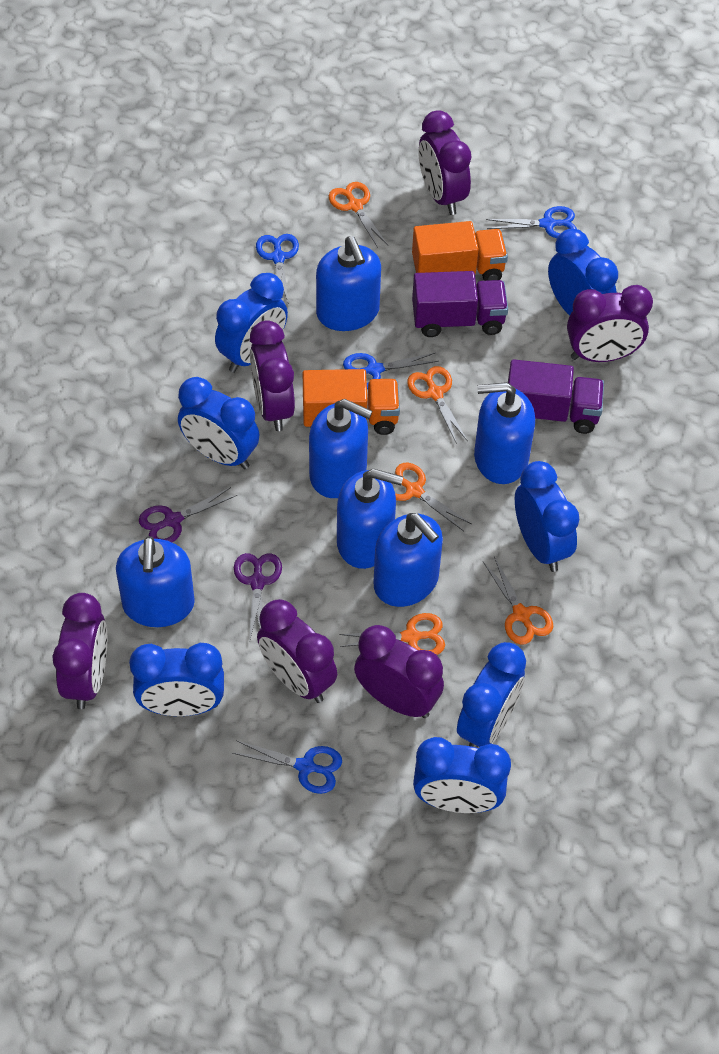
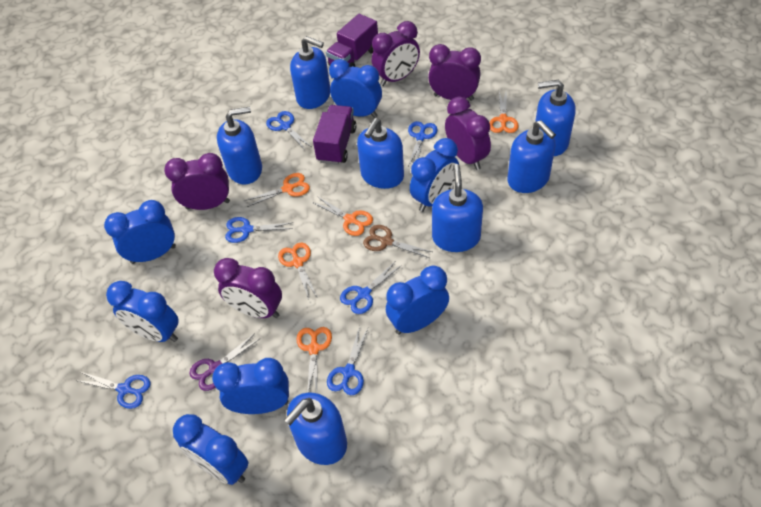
blue scissors: 4 -> 6
blue soap dispenser: 6 -> 7
brown scissors: 0 -> 1
orange truck: 2 -> 0
purple clock: 6 -> 5
purple scissors: 2 -> 1

